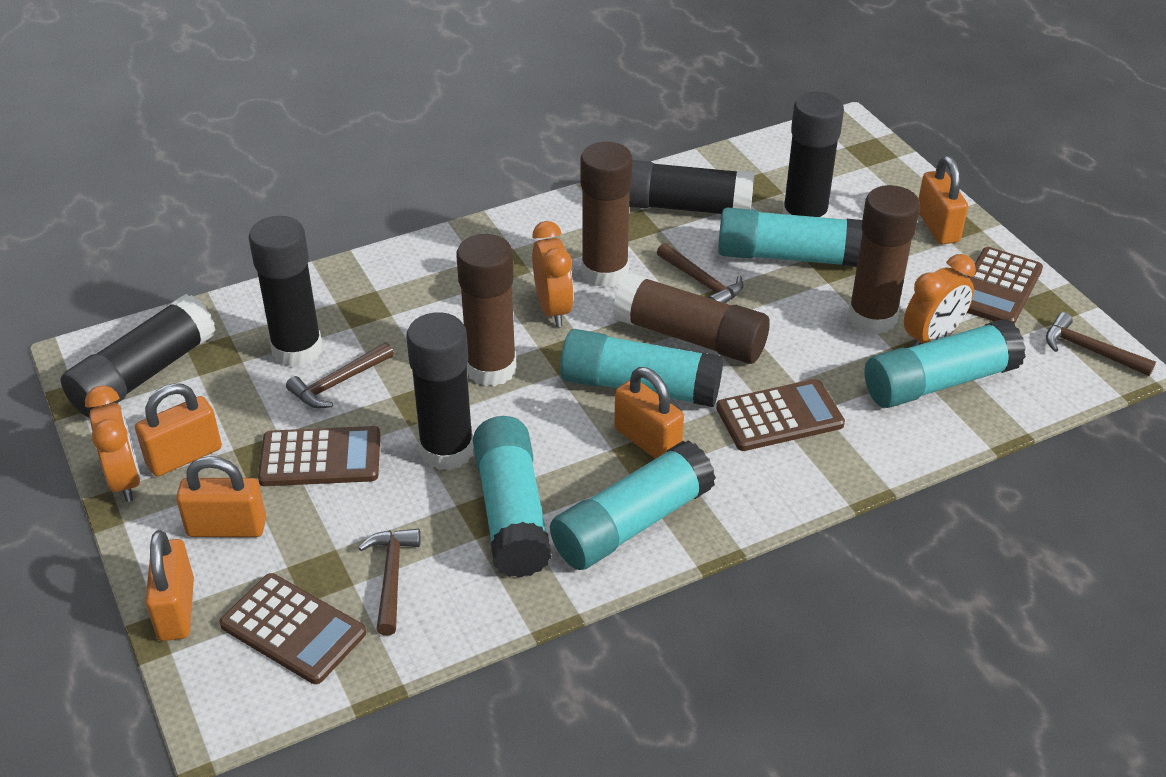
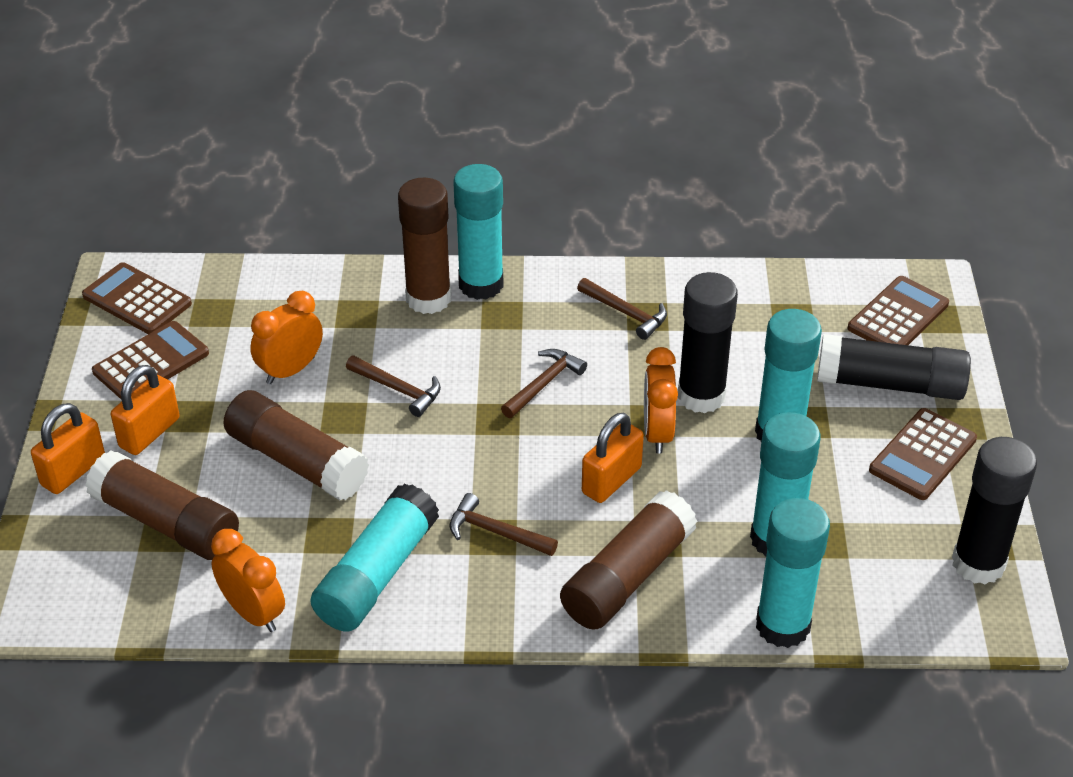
black glue stick: 5 -> 3
orange padlock: 5 -> 3

